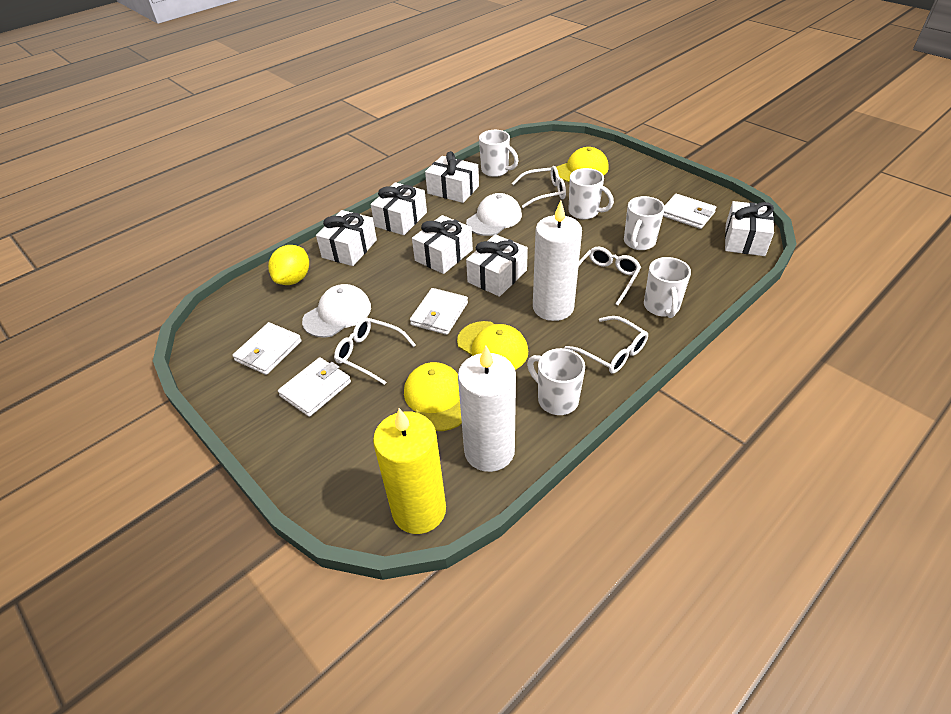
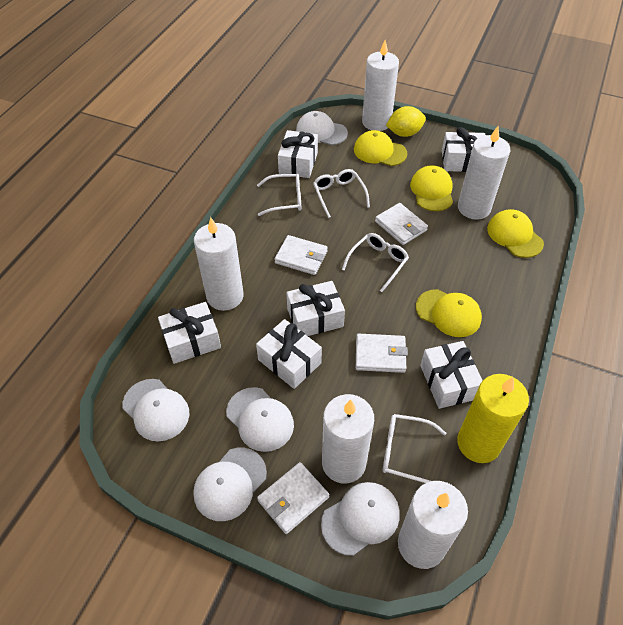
white candle: 2 -> 5
white cap: 2 -> 5
white mug: 5 -> 0
yellow cap: 3 -> 4

